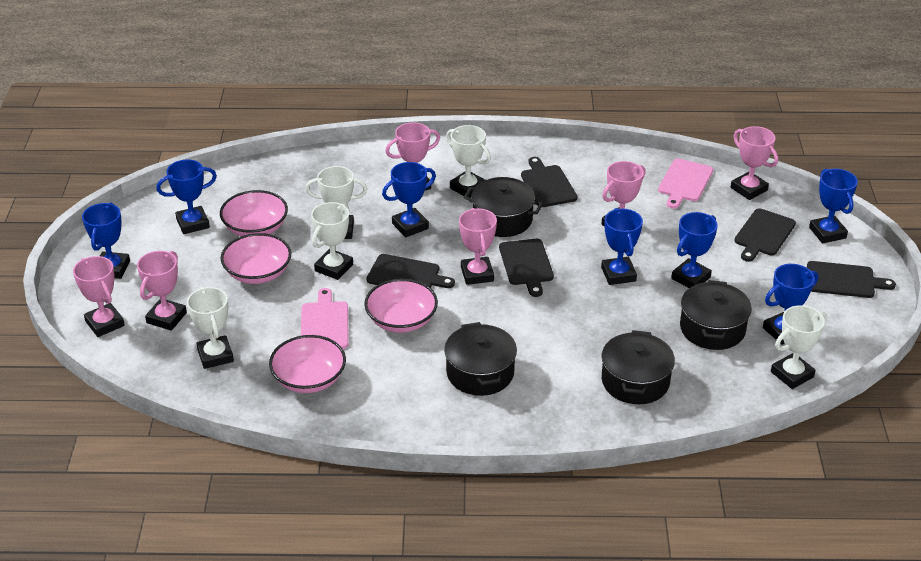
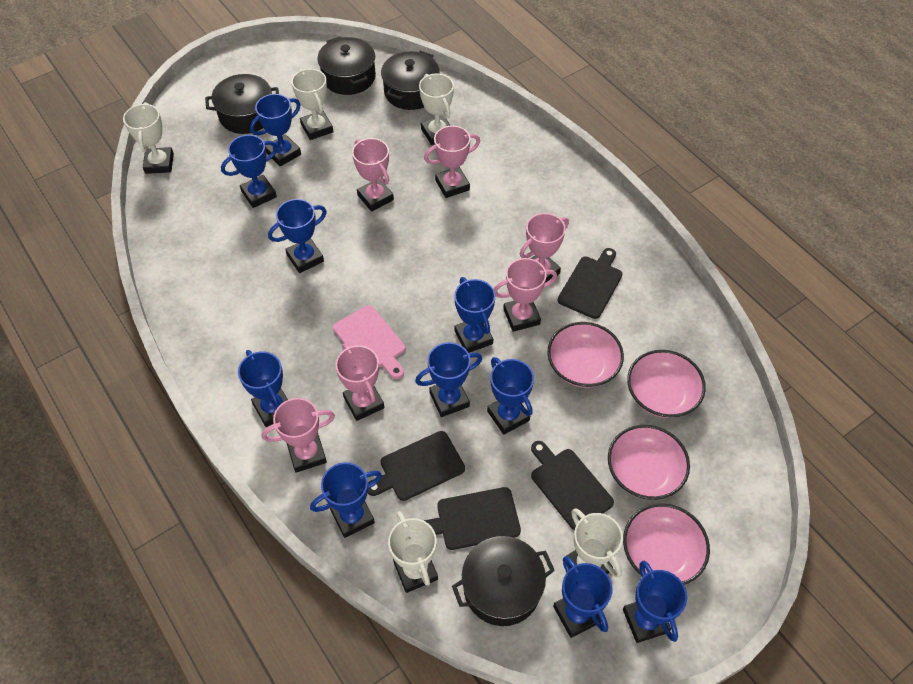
black cutting board: 5 -> 4
blue trophy: 7 -> 10
pink cutting board: 2 -> 1

